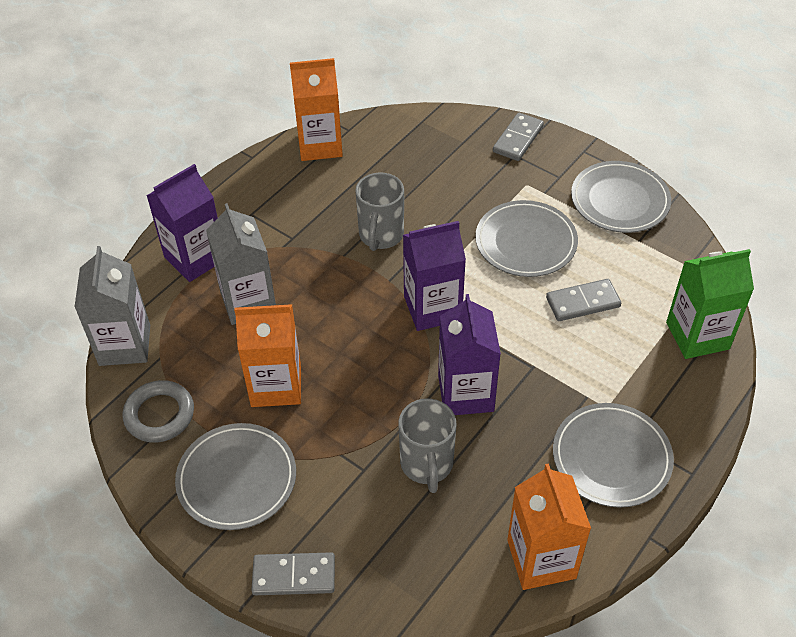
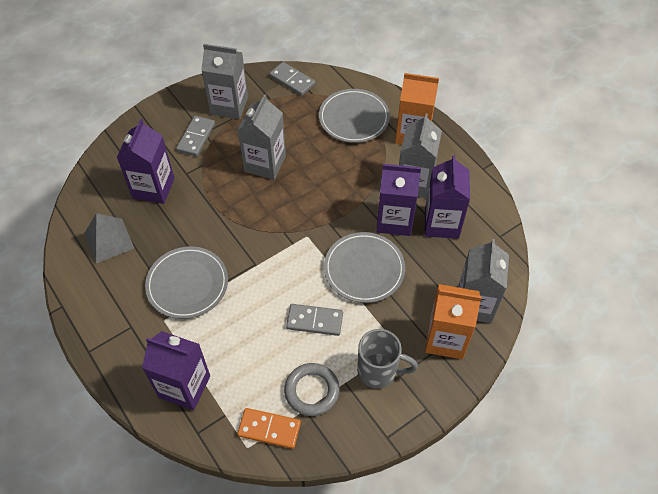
green carton: 1 -> 0
grey carton: 2 -> 4
grey mug: 2 -> 1
grey plate: 4 -> 3
grey pyramid: 0 -> 1
orange carton: 3 -> 2
orange domino: 0 -> 1
purple carton: 3 -> 4

